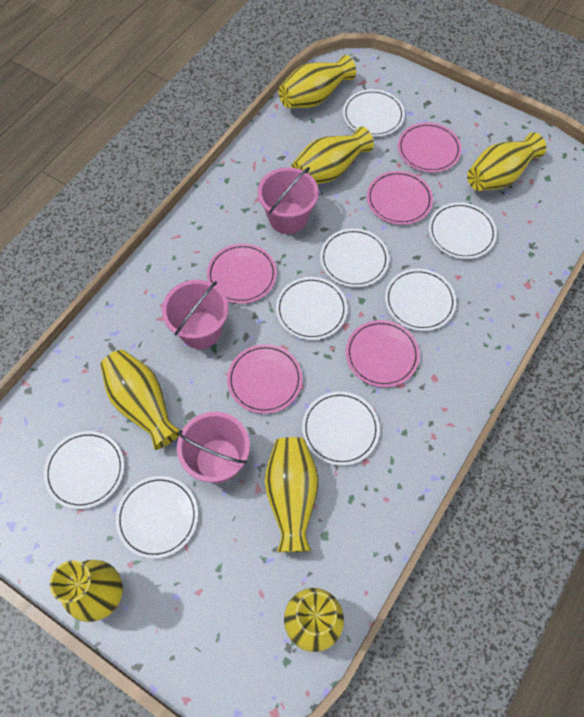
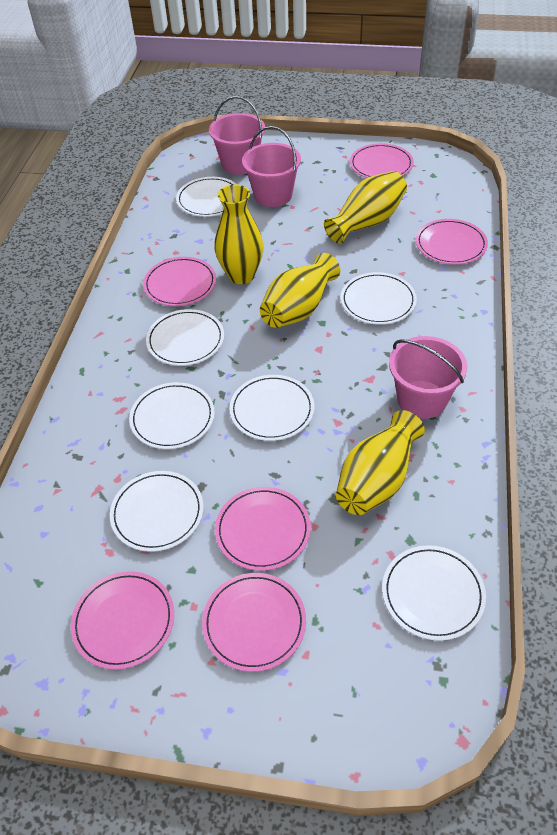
pink plate: 5 -> 6
white plate: 8 -> 7
yellow vase: 7 -> 4

